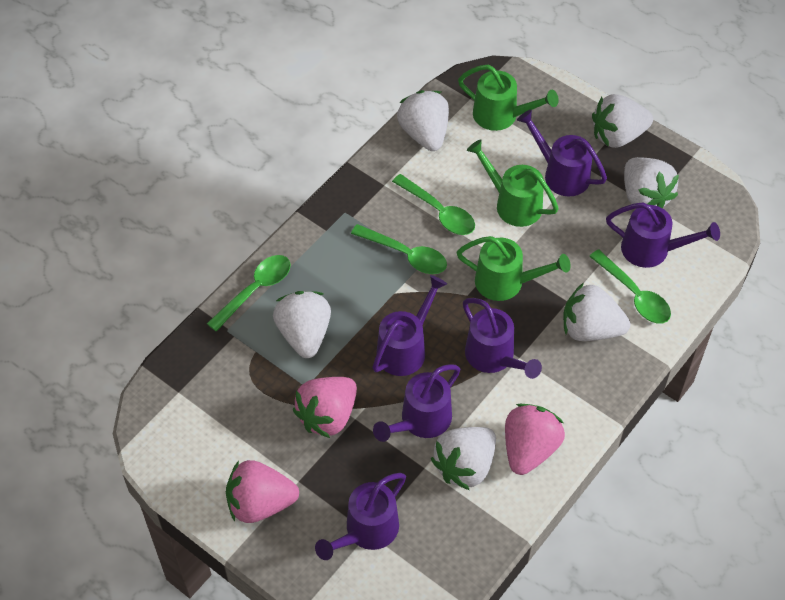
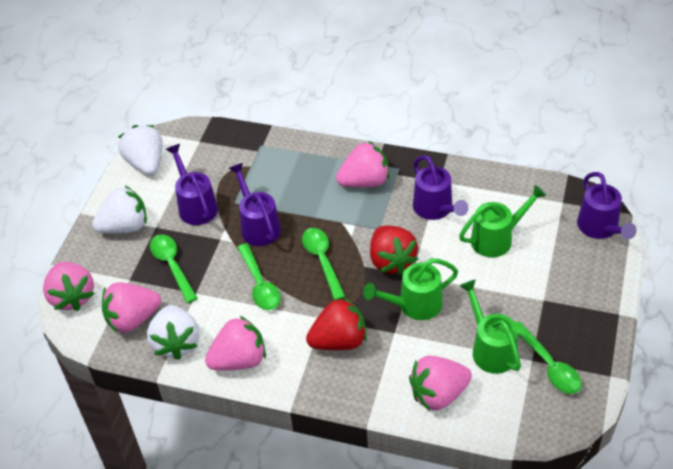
pink strawberry: 3 -> 5
purple watering can: 6 -> 4
red strawberry: 0 -> 2
white strawberry: 6 -> 3

